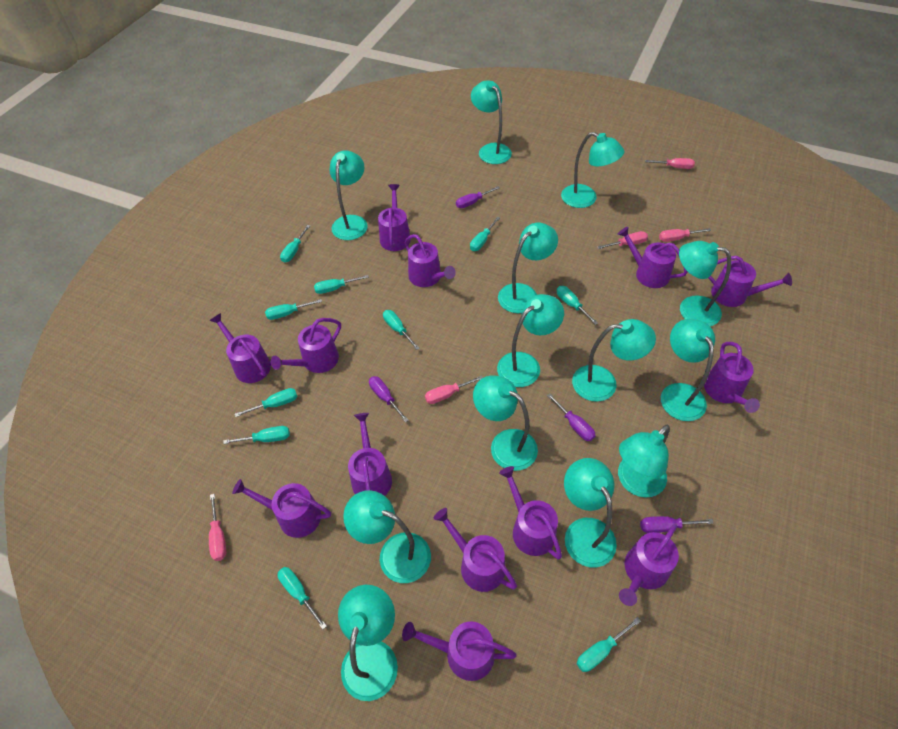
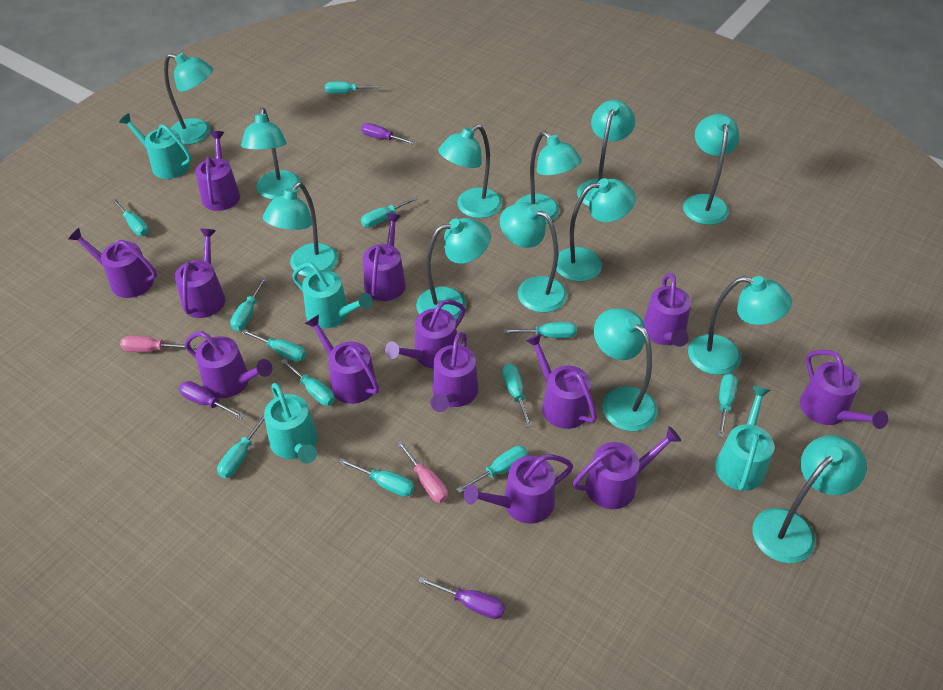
pink screwdriver: 5 -> 2
purple screwdriver: 4 -> 3
turquoise screwdriver: 10 -> 12
turquoise watering can: 0 -> 4

